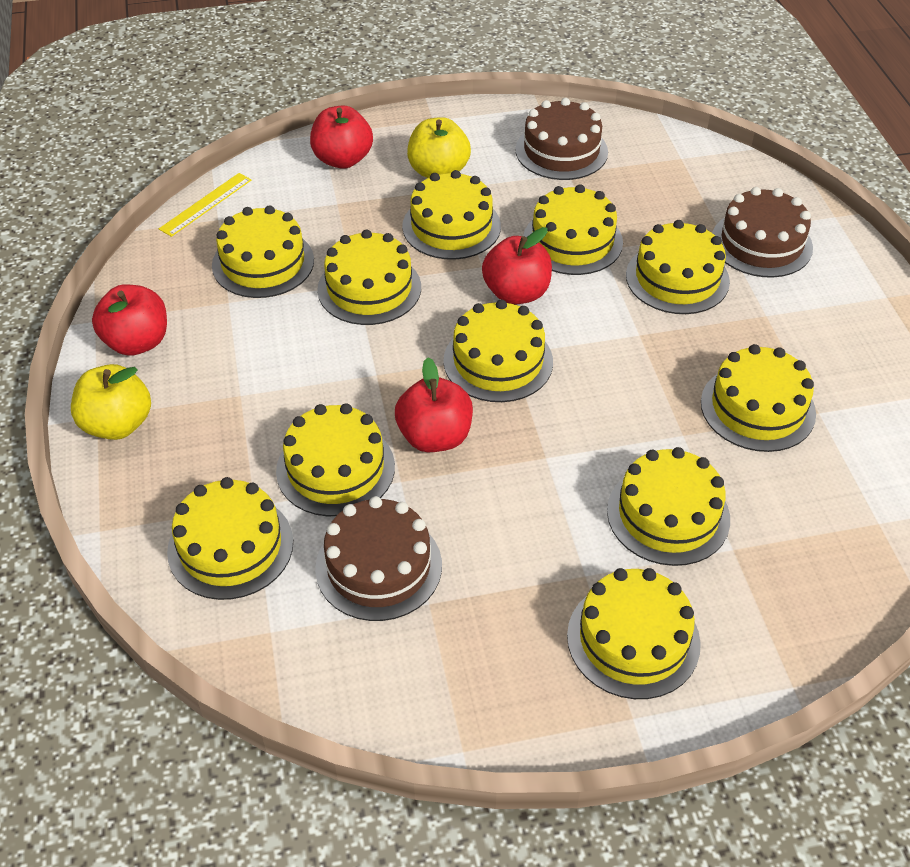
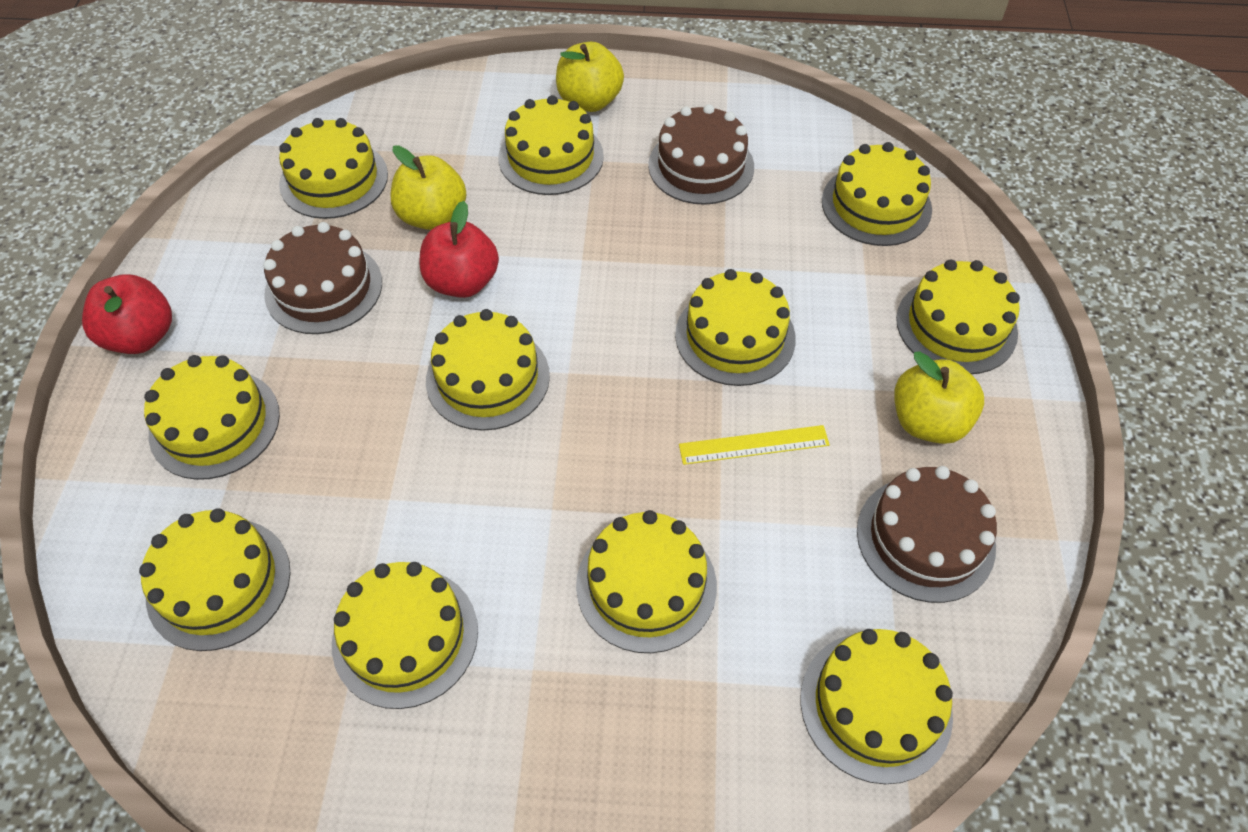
red apple: 4 -> 2
yellow apple: 2 -> 3

